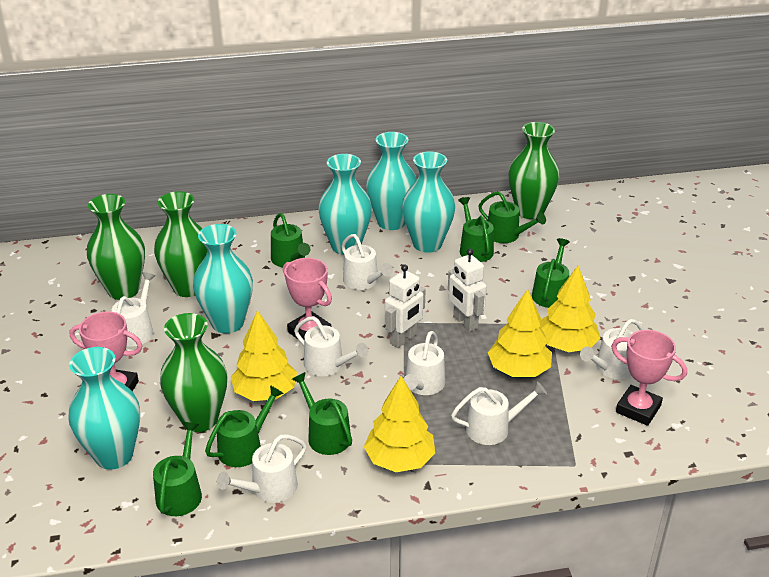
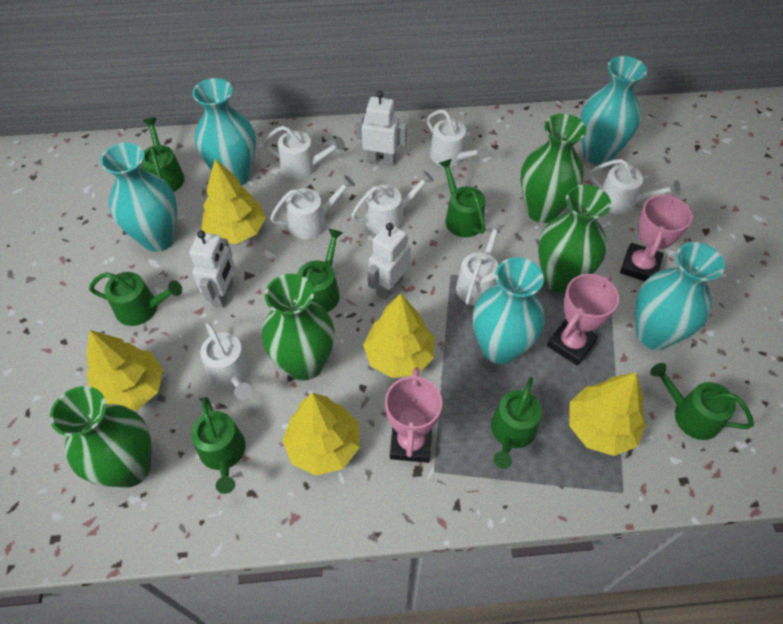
white robot: 2 -> 3
yellow tree: 4 -> 5

